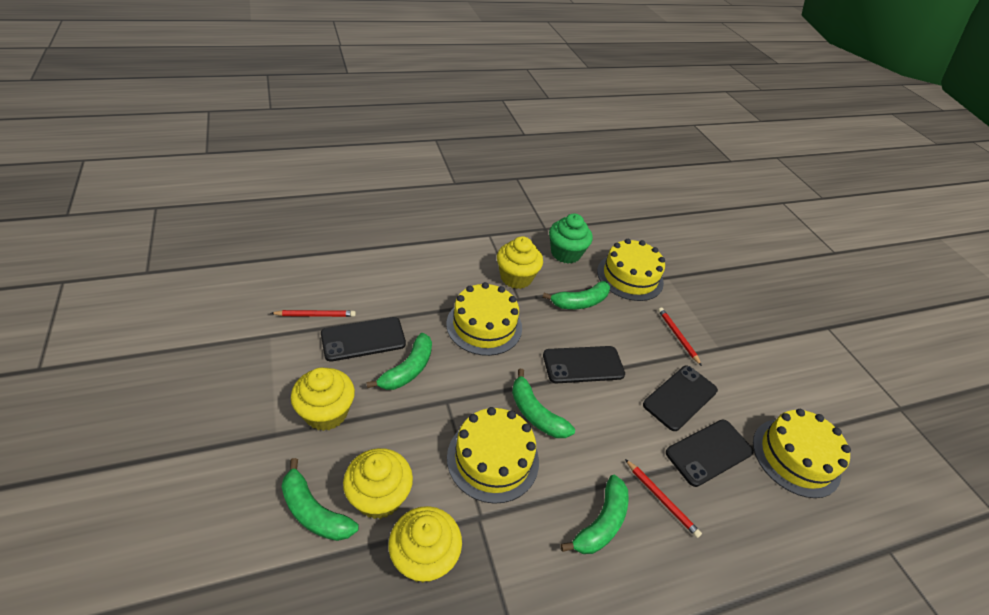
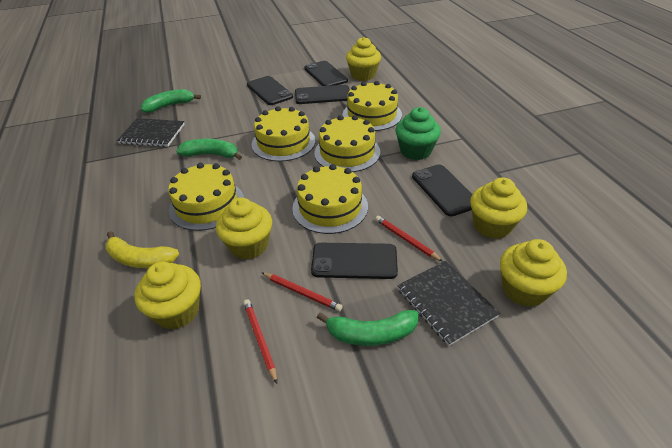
black notebook: 0 -> 2
black phone: 4 -> 5
green banana: 5 -> 3
yellow banana: 0 -> 1
yellow cake: 4 -> 5
yellow cupcake: 4 -> 5

